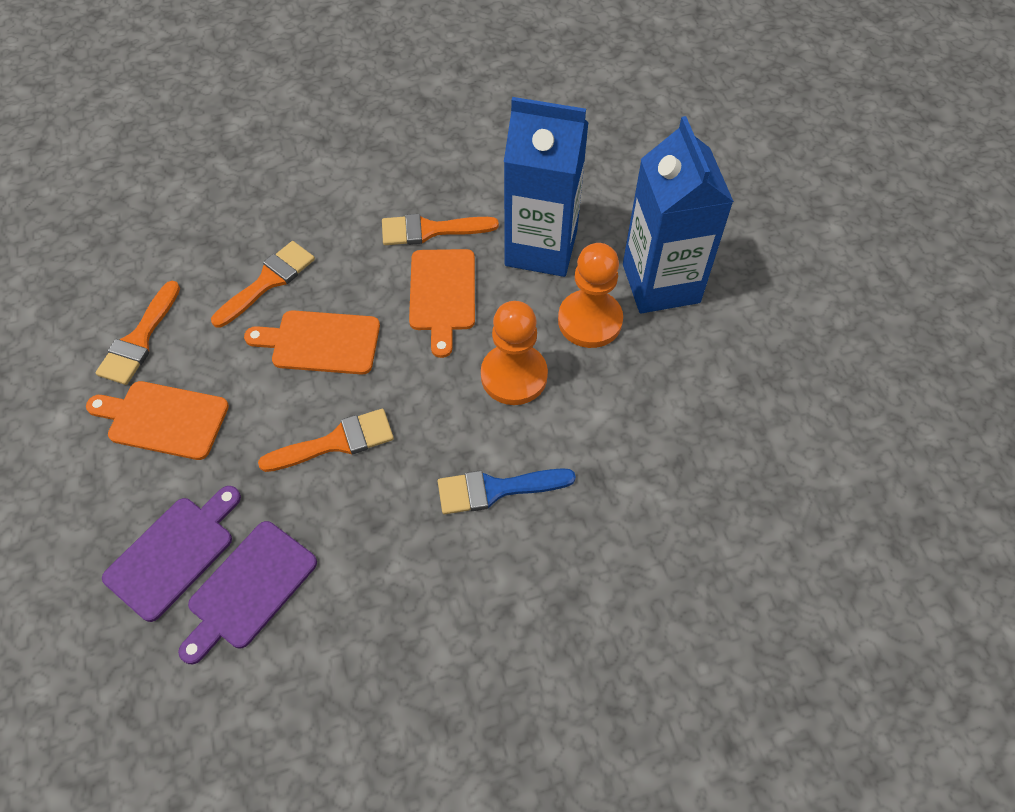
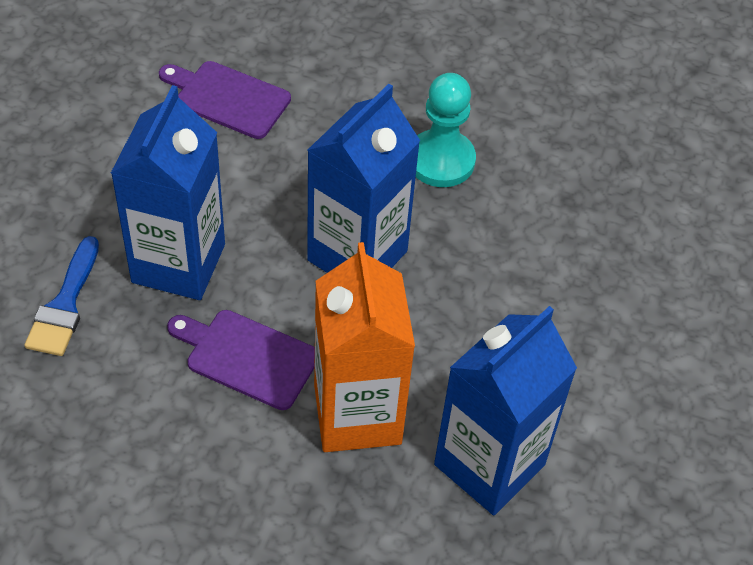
blue carton: 2 -> 3
orange brush: 4 -> 0
orange carton: 0 -> 1
orange cutting board: 3 -> 0
orange pawn: 2 -> 0
turquoise pawn: 0 -> 1

